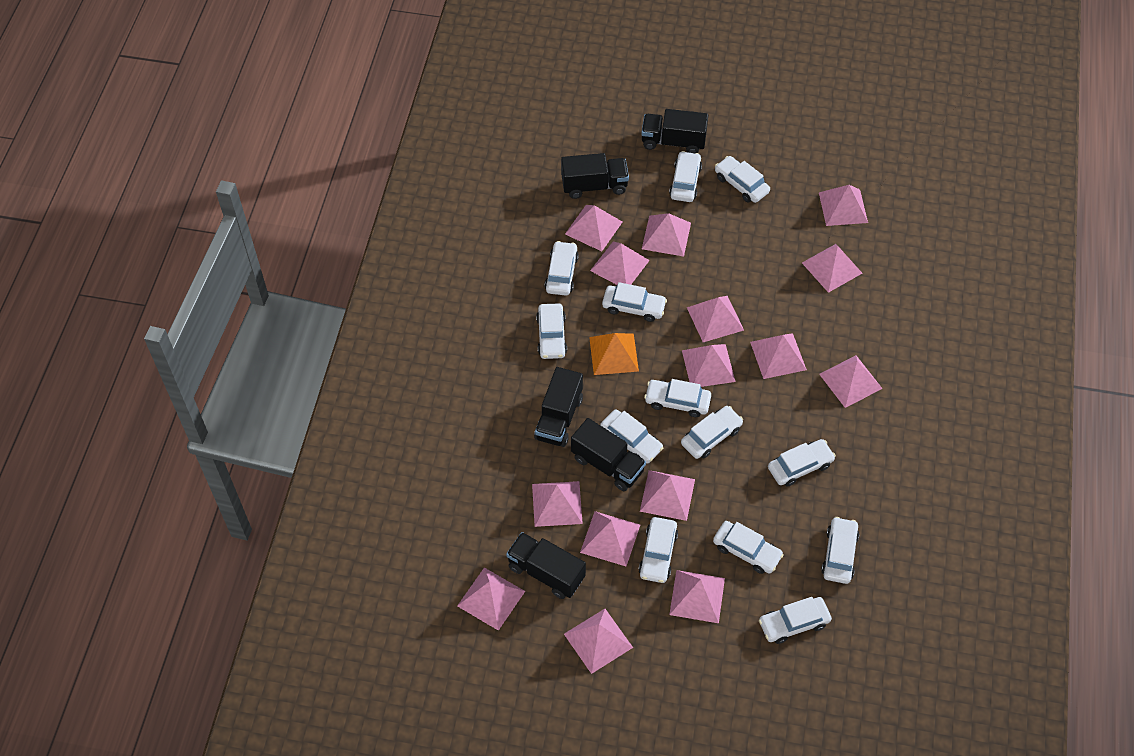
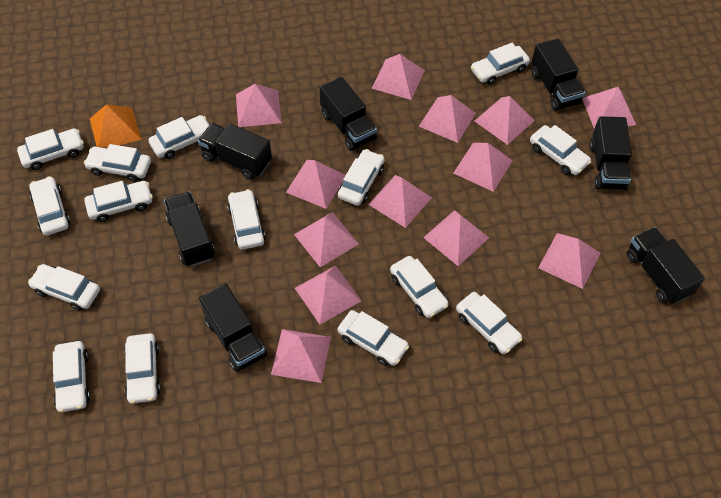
black truck: 5 -> 7
pink pyramid: 15 -> 13
white car: 13 -> 15

